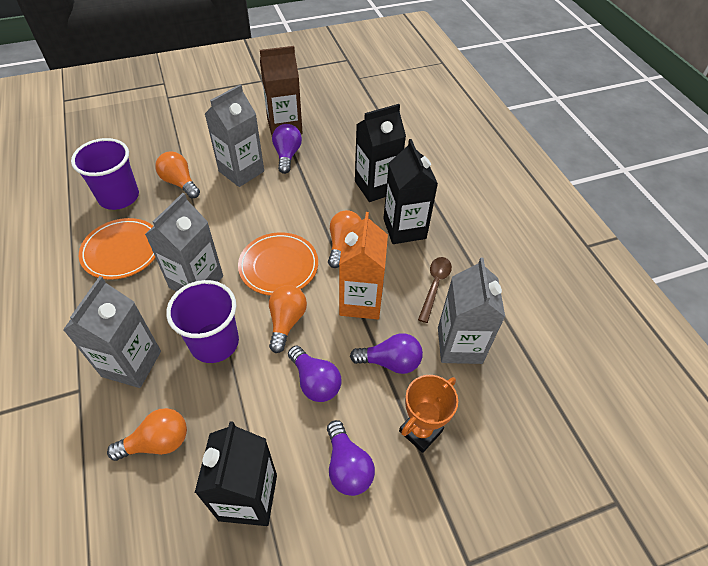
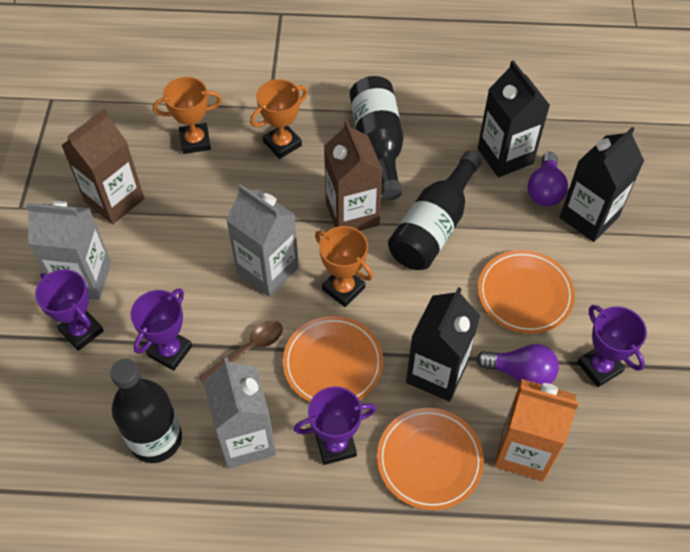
black bottle: 0 -> 3
brown carton: 1 -> 2
grey carton: 4 -> 3
orange light bulb: 4 -> 0
orange plate: 2 -> 3
orange trophy: 1 -> 3
purple cup: 2 -> 0
purple light bulb: 4 -> 2
purple trophy: 0 -> 4

